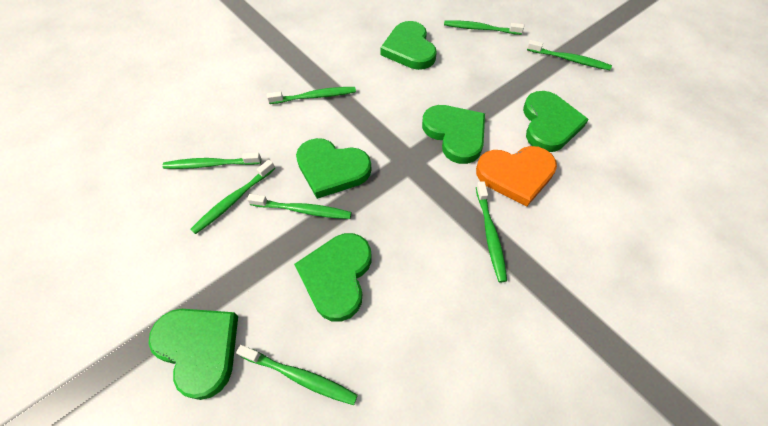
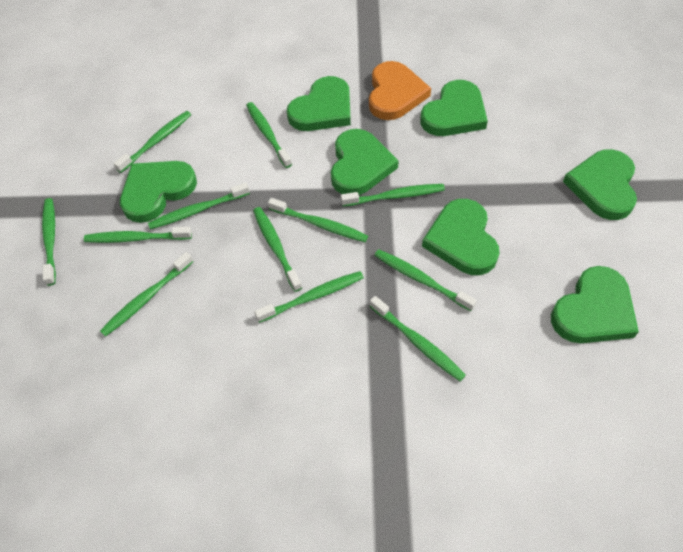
green heart: 6 -> 7
green toothbrush: 8 -> 12

